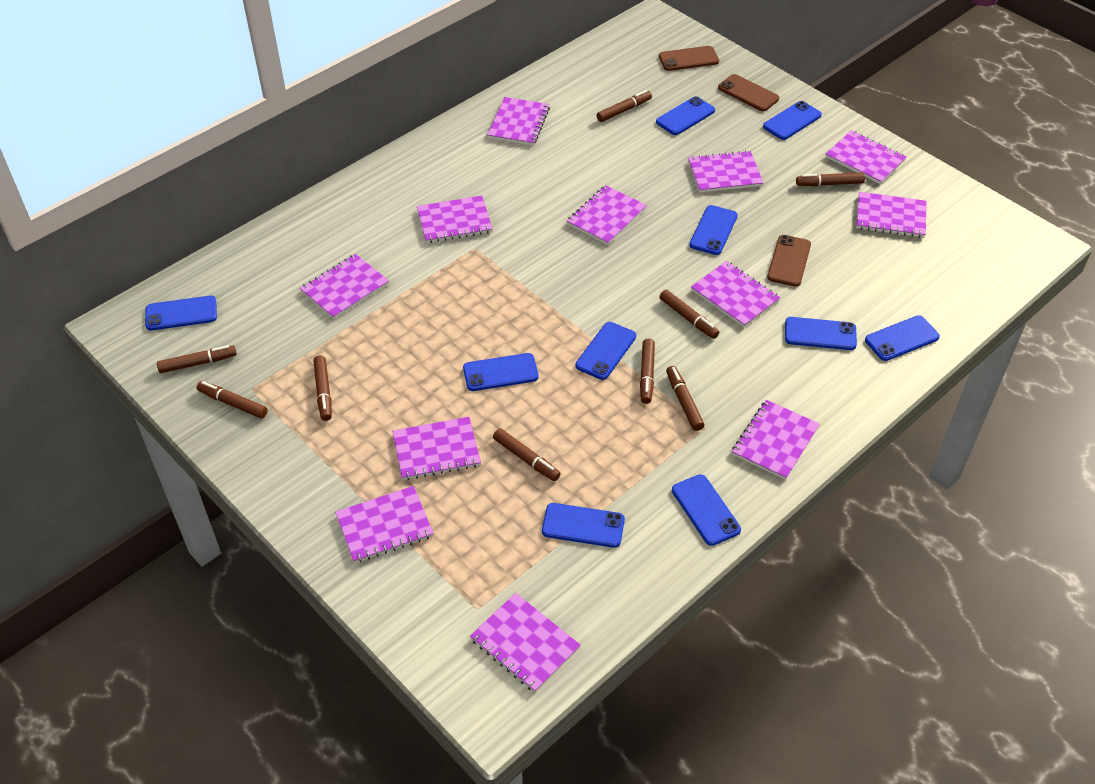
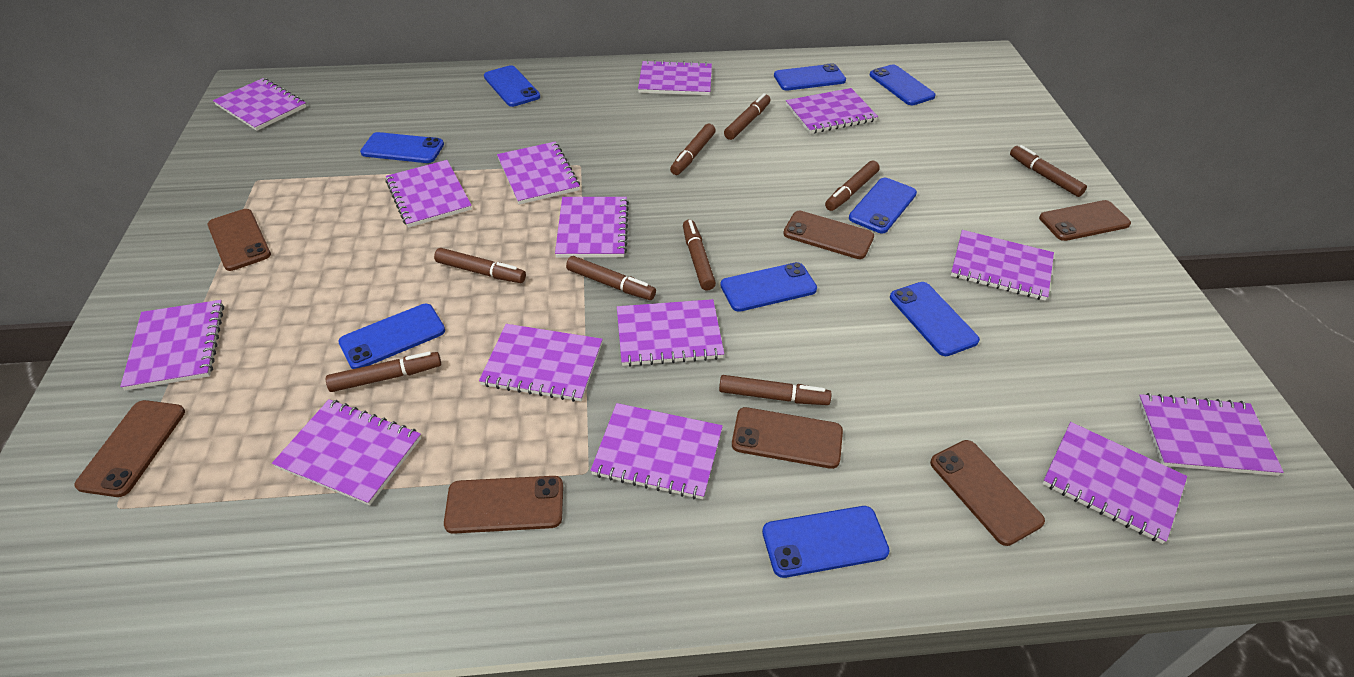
blue phone: 10 -> 9
brown phone: 3 -> 7
purple notebook: 12 -> 14

